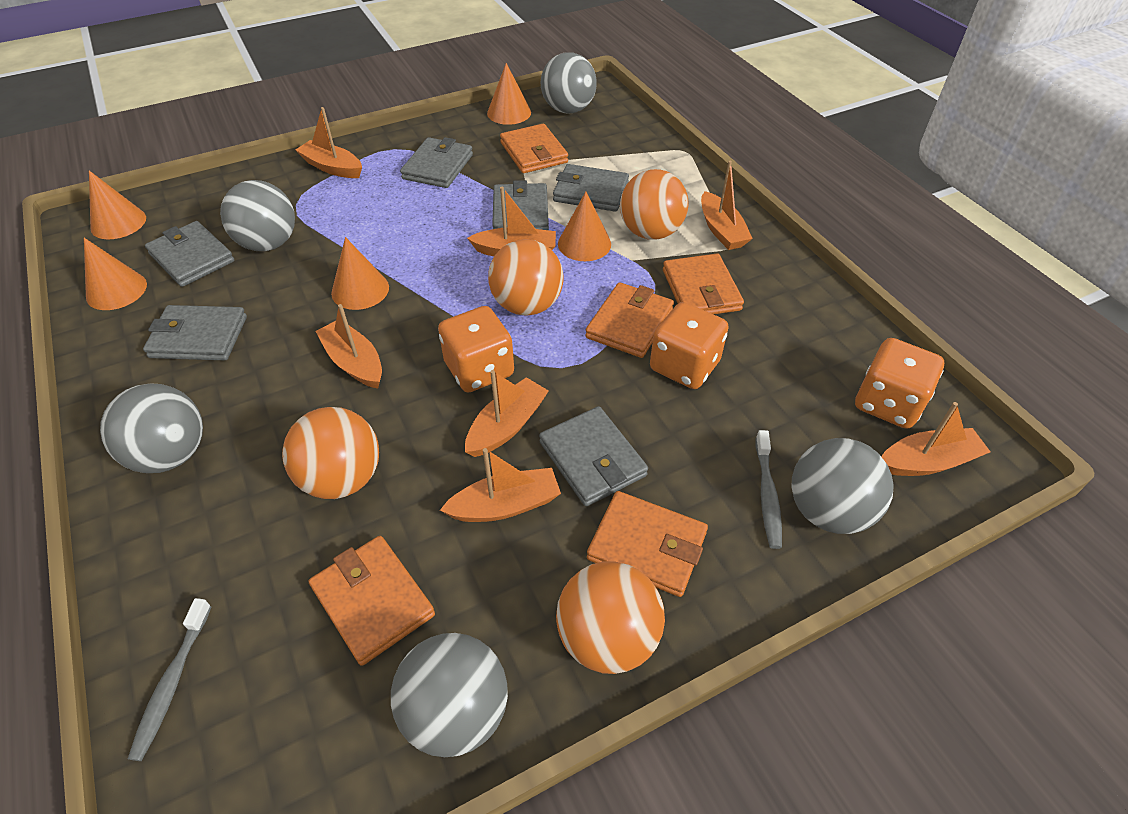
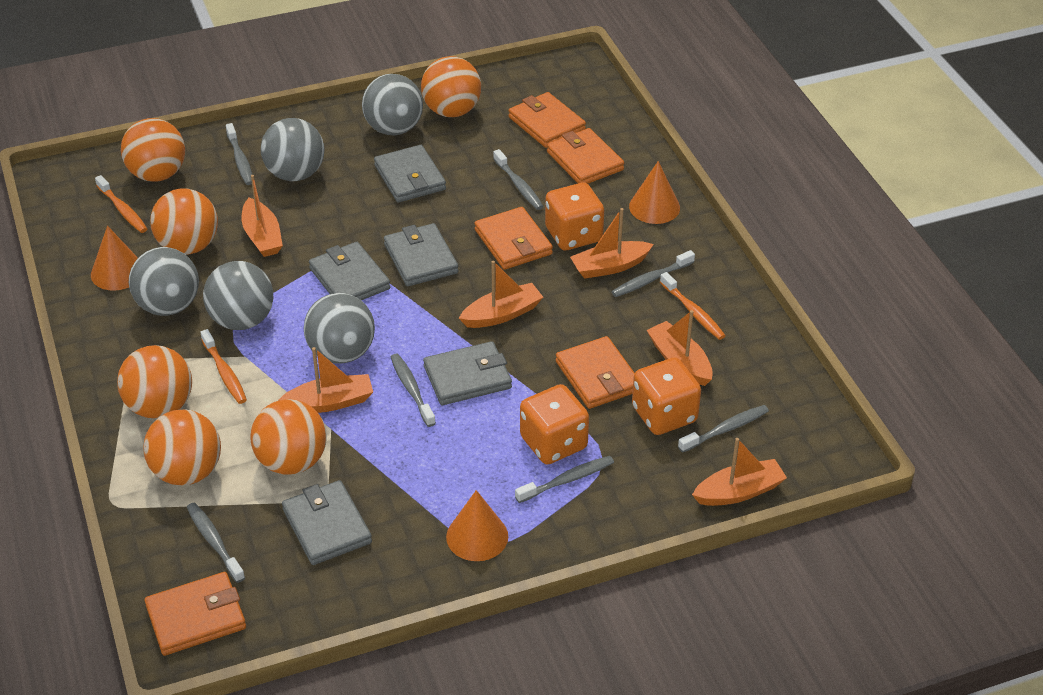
grey toothbrush: 2 -> 7
grey wallet: 6 -> 5
orange ball: 4 -> 6
orange boat: 7 -> 6
orange cone: 5 -> 3
orange toothbrush: 0 -> 3

